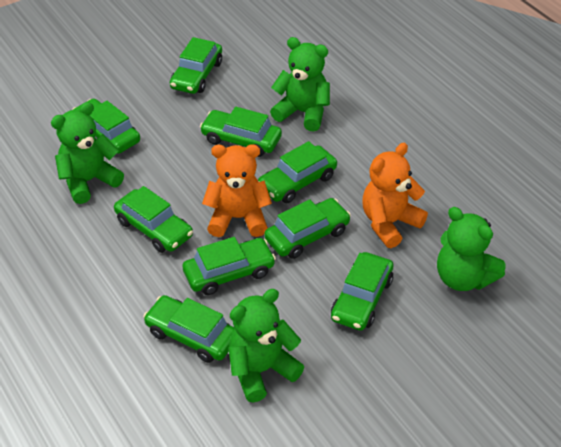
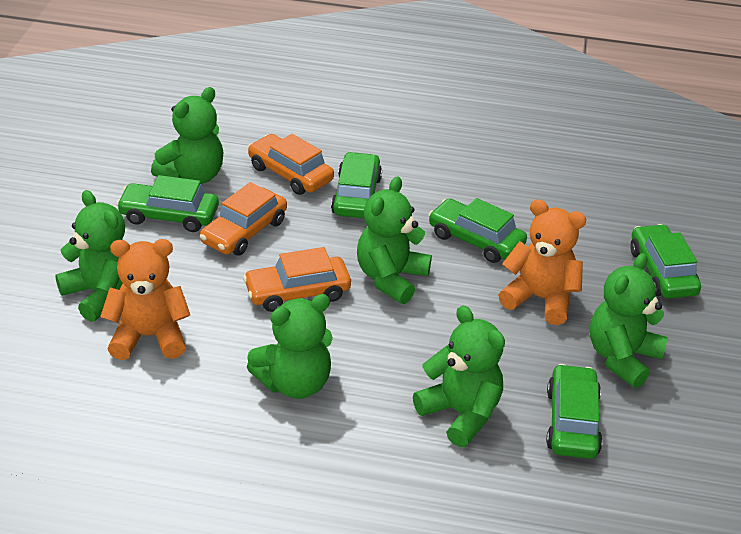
green car: 9 -> 5
green teddy bear: 4 -> 6
orange car: 0 -> 3

